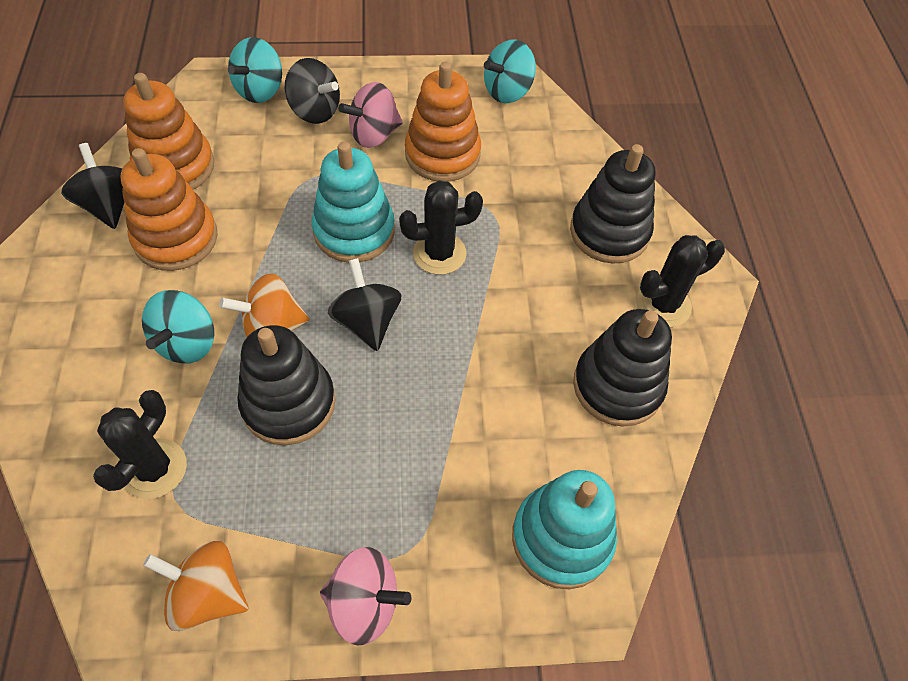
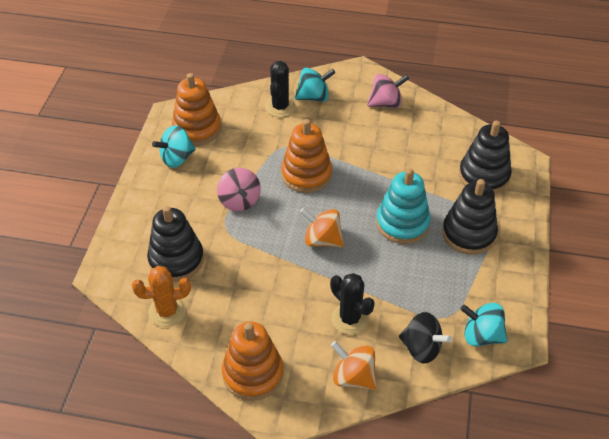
black cactus: 3 -> 2
black spinning top: 3 -> 1
orange cactus: 0 -> 1
turquoise stacking toy: 2 -> 1

